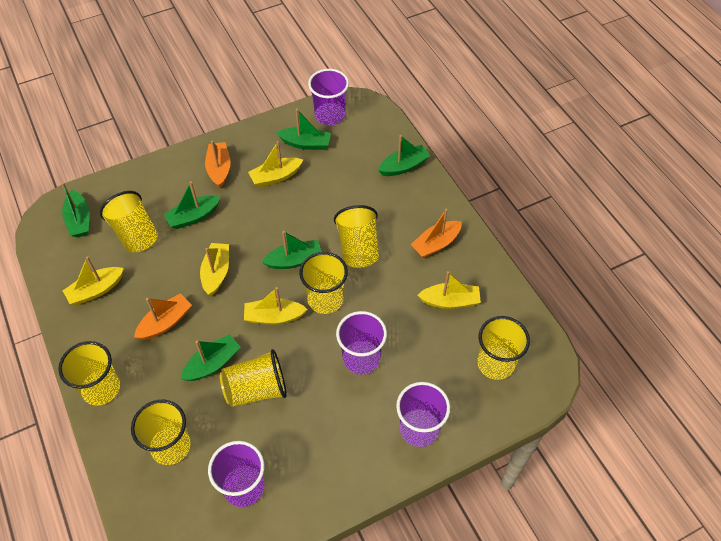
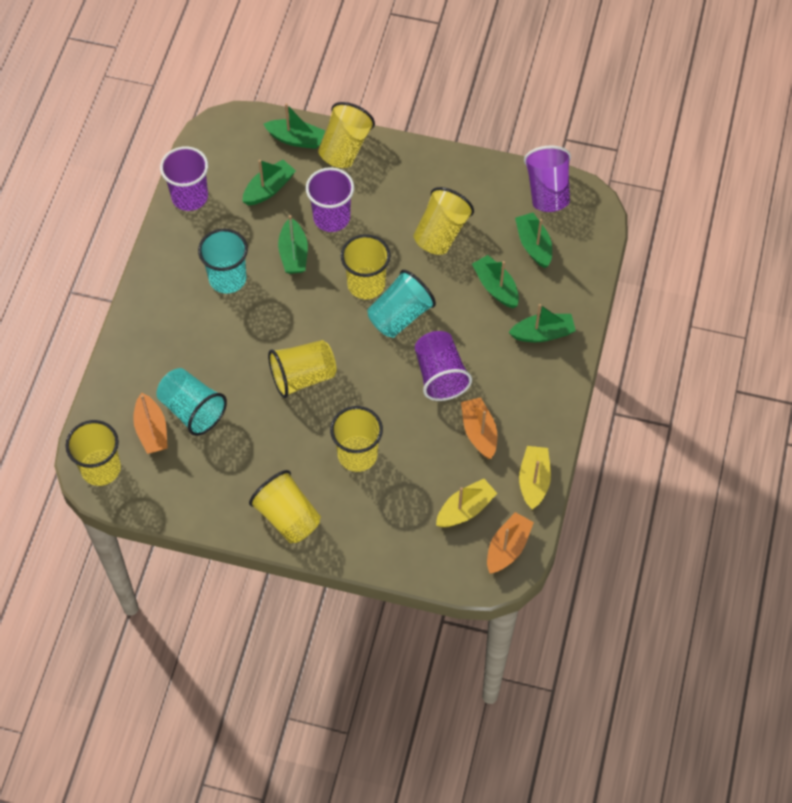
turquoise cup: 0 -> 3
yellow boat: 5 -> 2

